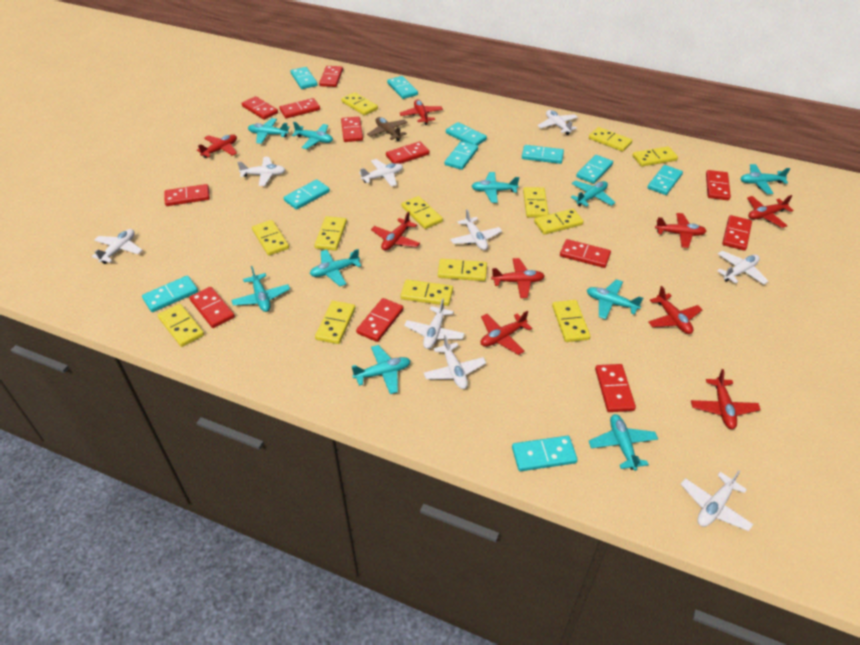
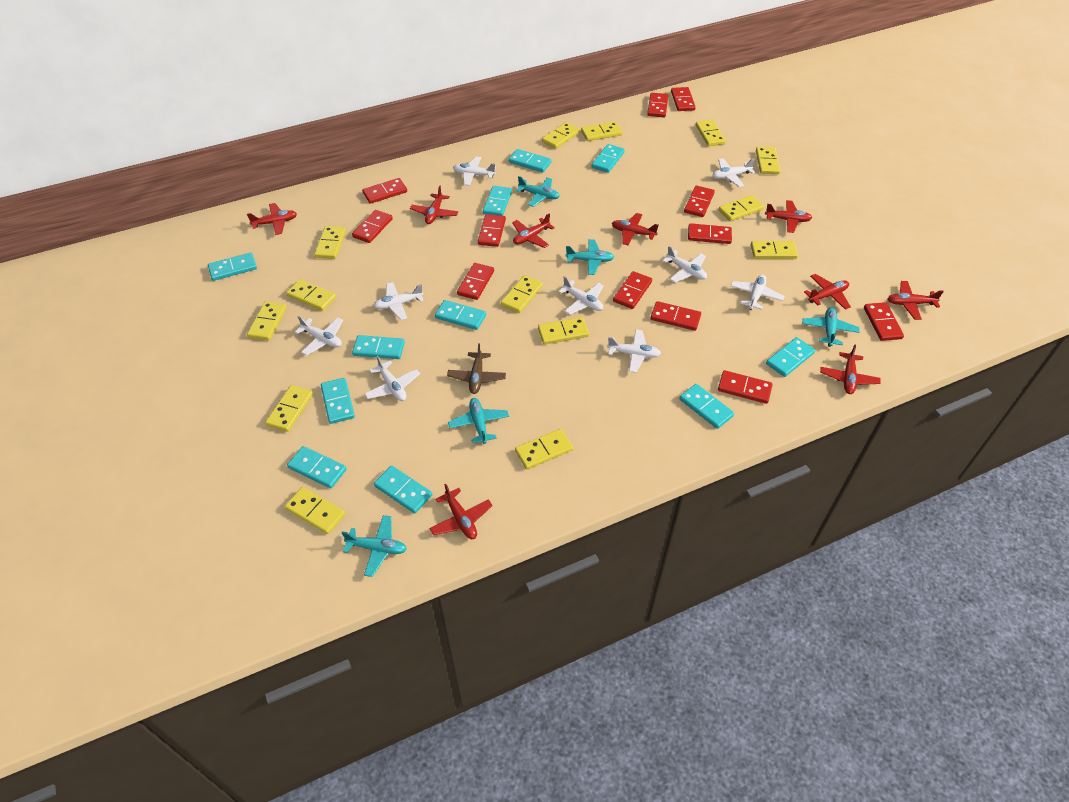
turquoise domino: 10 -> 11
turquoise plane: 10 -> 5
yellow domino: 13 -> 14

